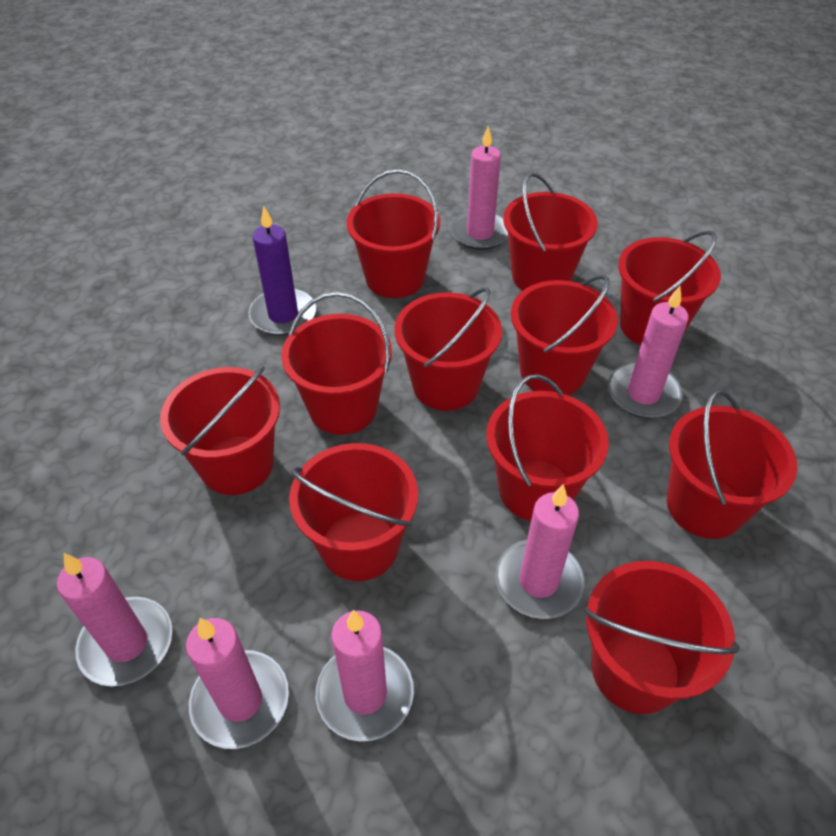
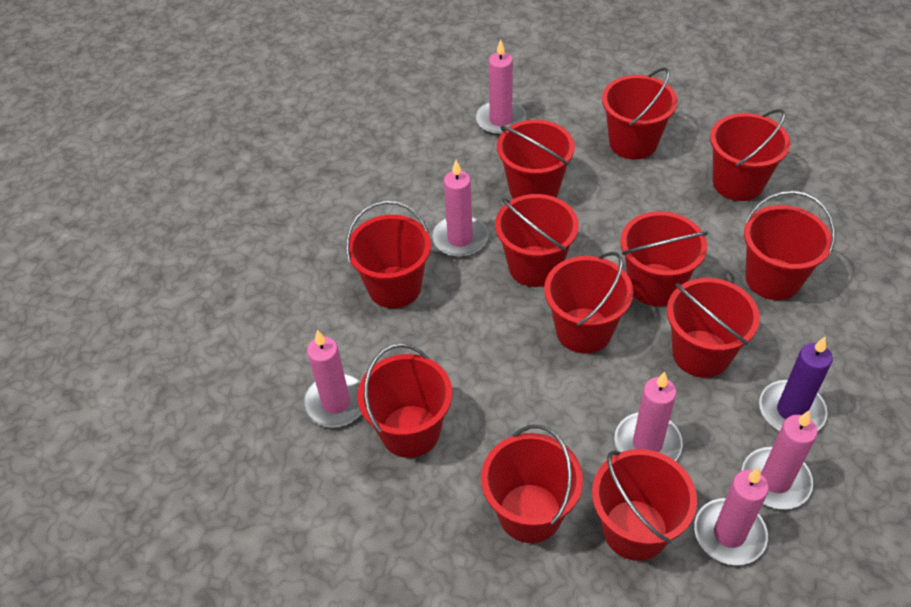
red bucket: 11 -> 12

